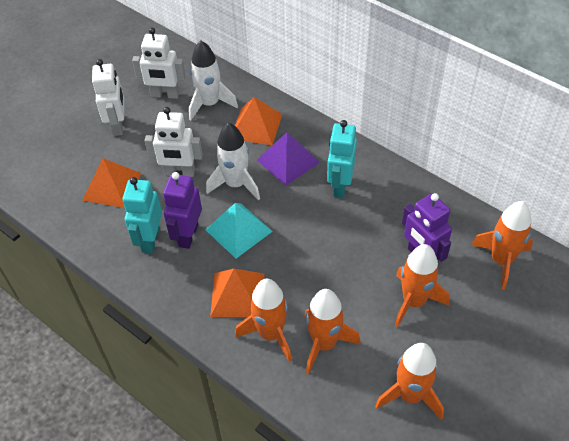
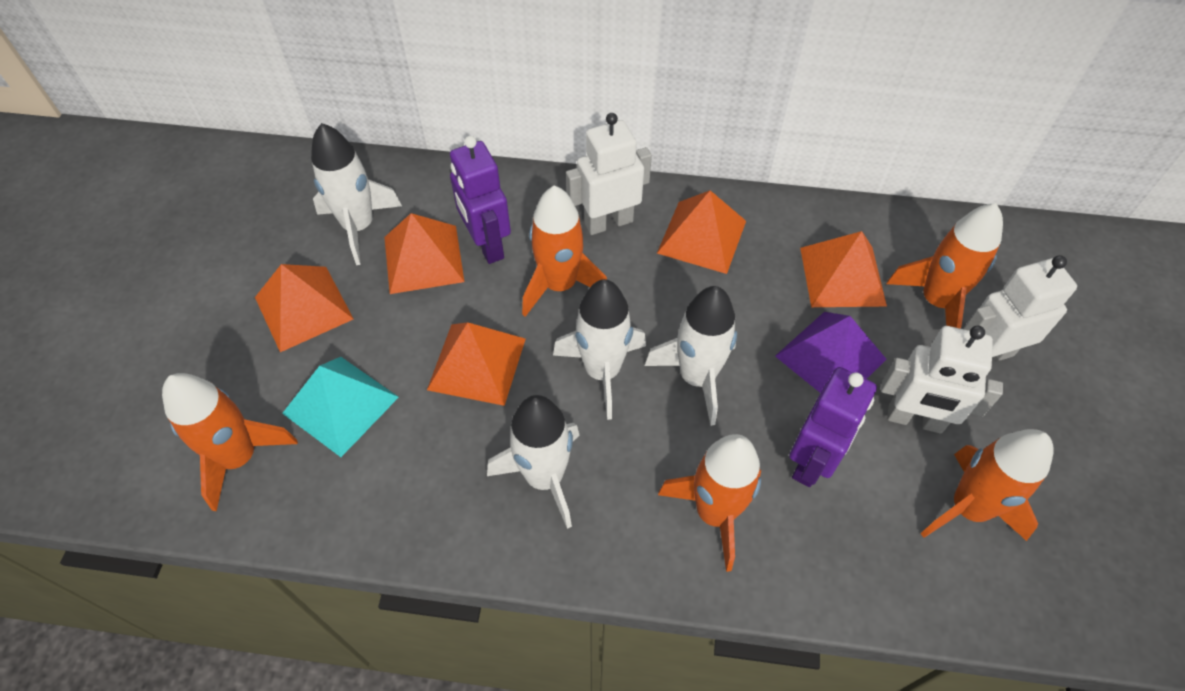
orange pyramid: 3 -> 5
turquoise robot: 2 -> 0
white rocket: 2 -> 4

